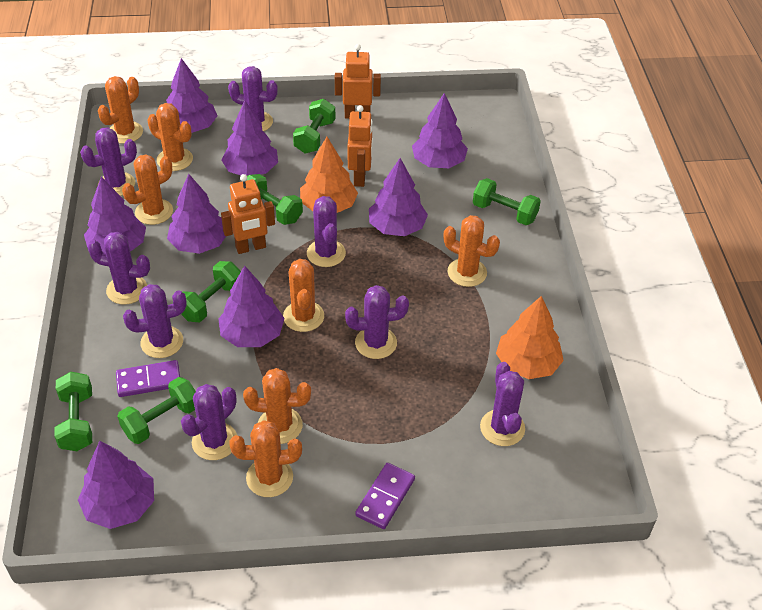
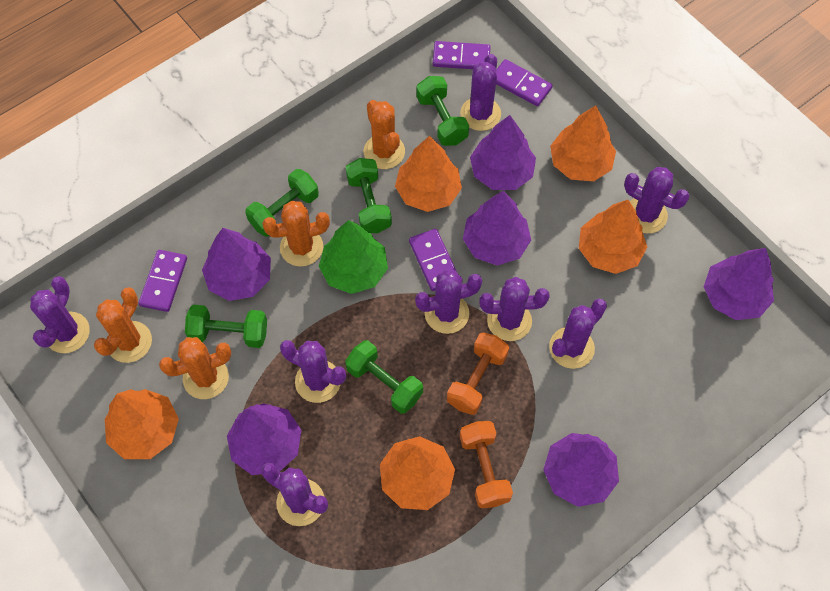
green dumbbell: 6 -> 5
green tree: 0 -> 1
orange cactus: 7 -> 4
orange dumbbell: 0 -> 2
orange robot: 3 -> 0
orange tree: 2 -> 5
purple domino: 2 -> 4
purple tree: 8 -> 6

